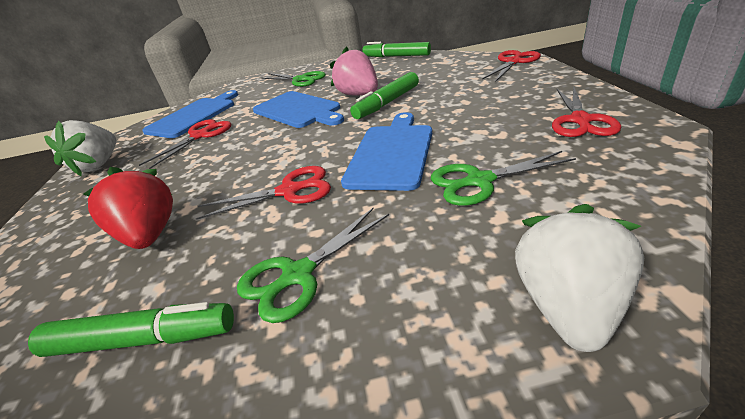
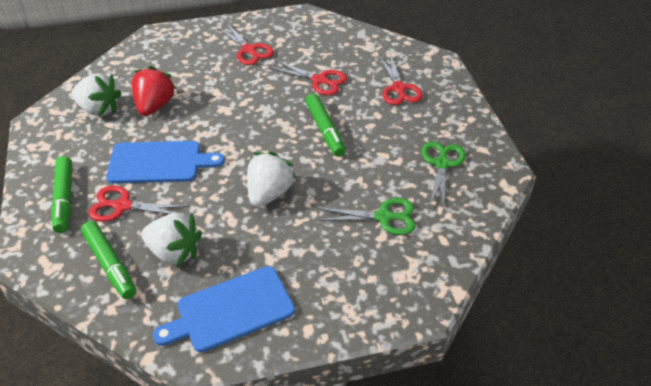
blue cutting board: 3 -> 2
green scissors: 3 -> 2
pink strawberry: 1 -> 0
white strawberry: 2 -> 3

